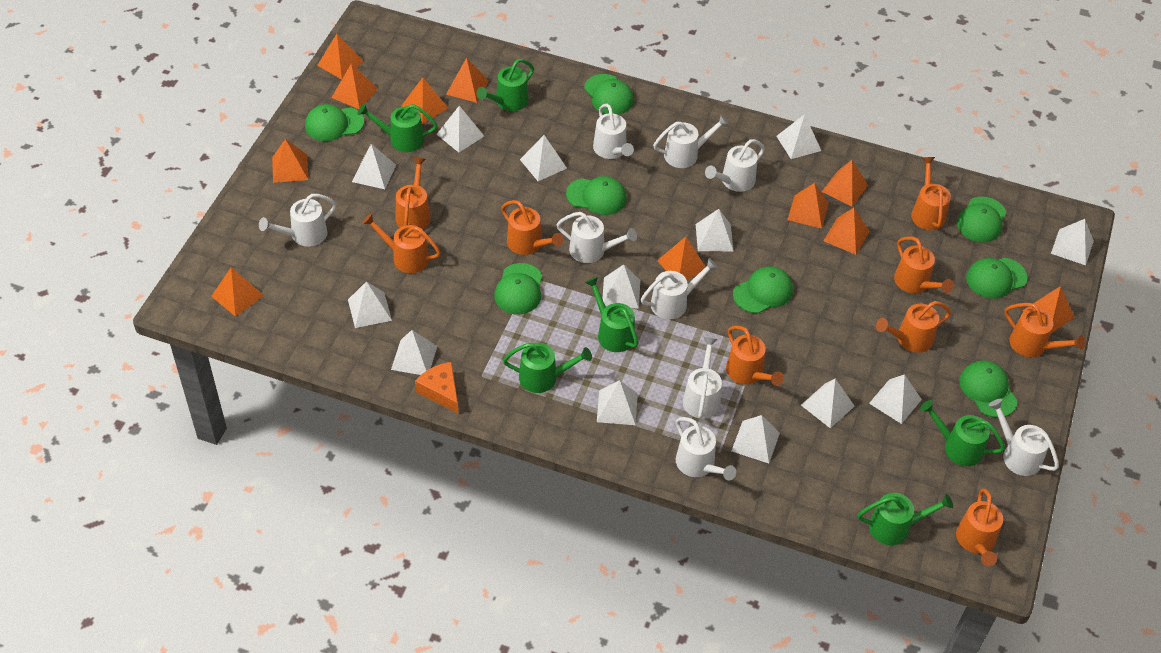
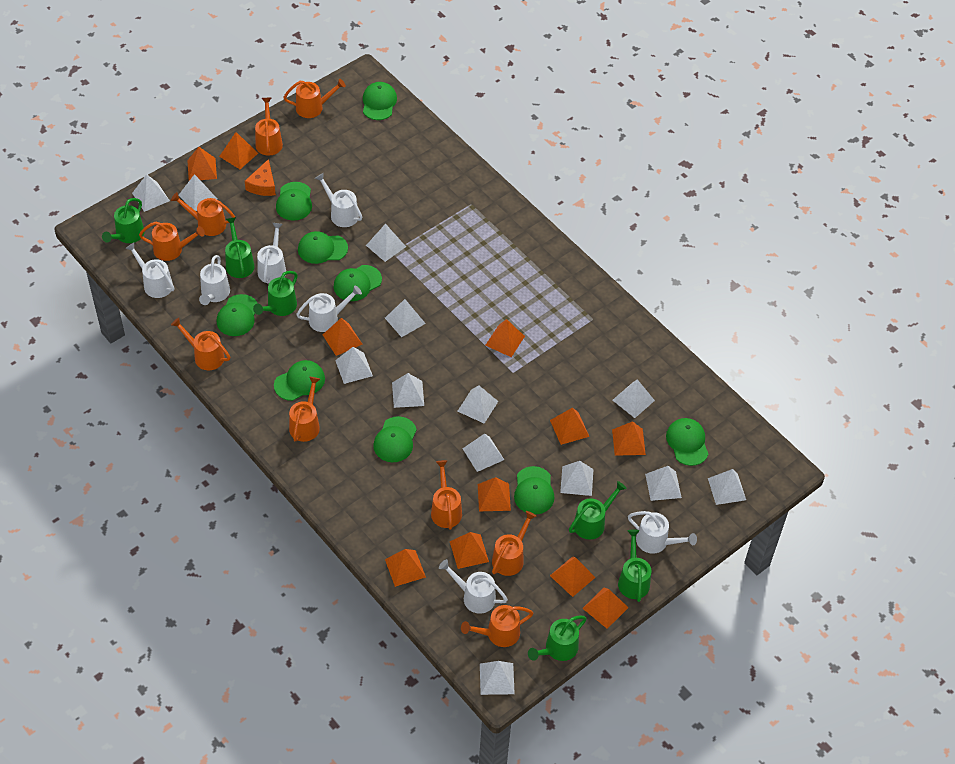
green cap: 8 -> 9
white watering can: 9 -> 7

